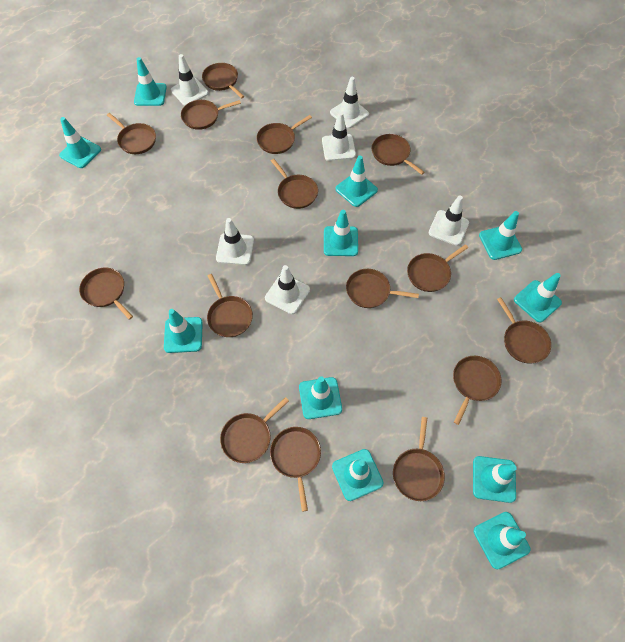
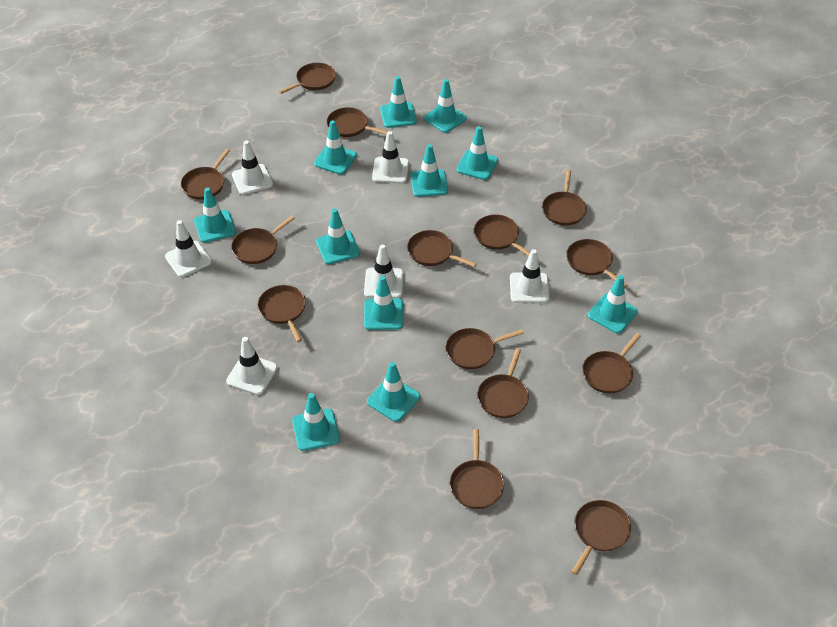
brown pan: 15 -> 14

